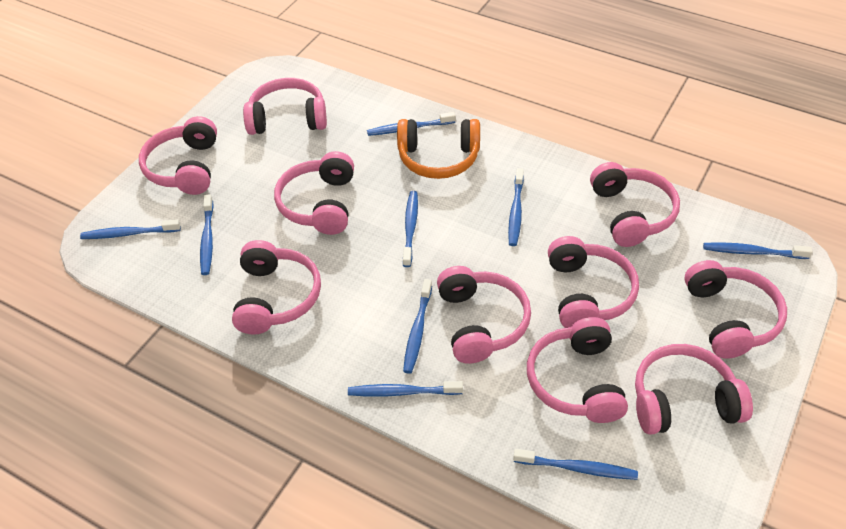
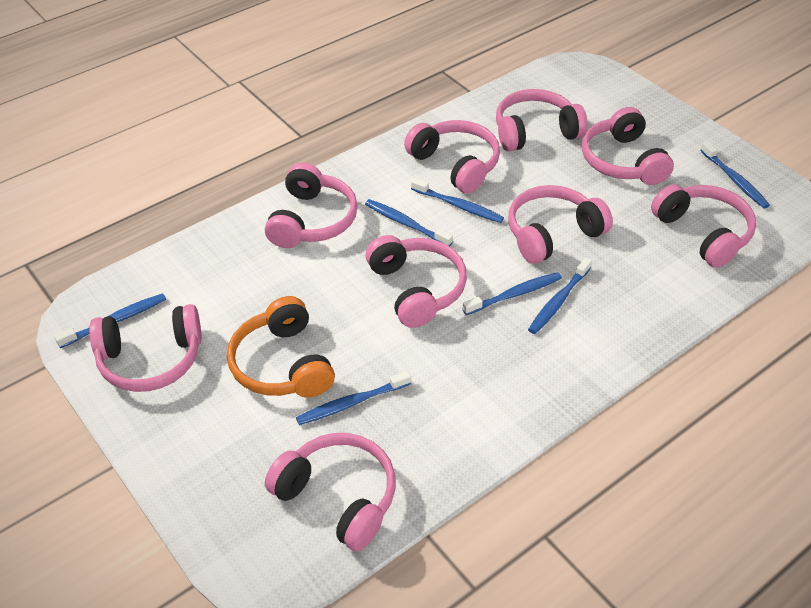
blue toothbrush: 9 -> 7
pink headphones: 10 -> 9

